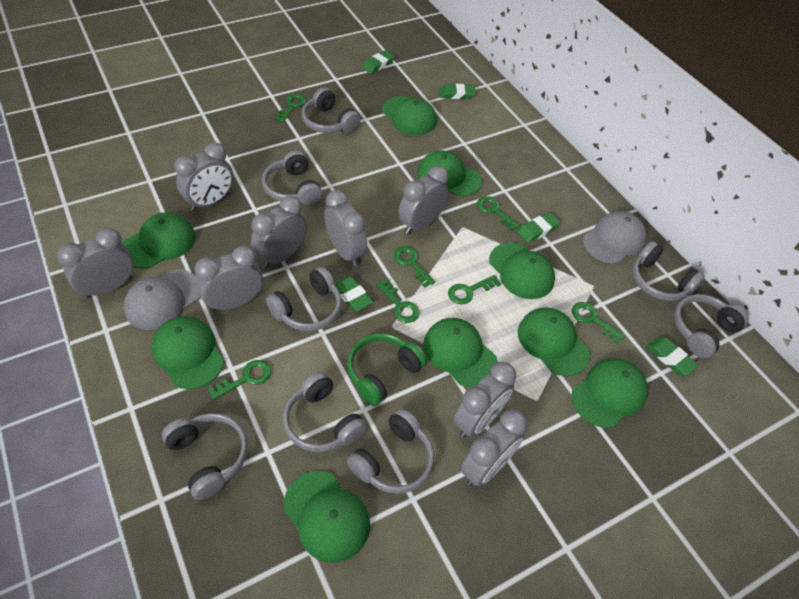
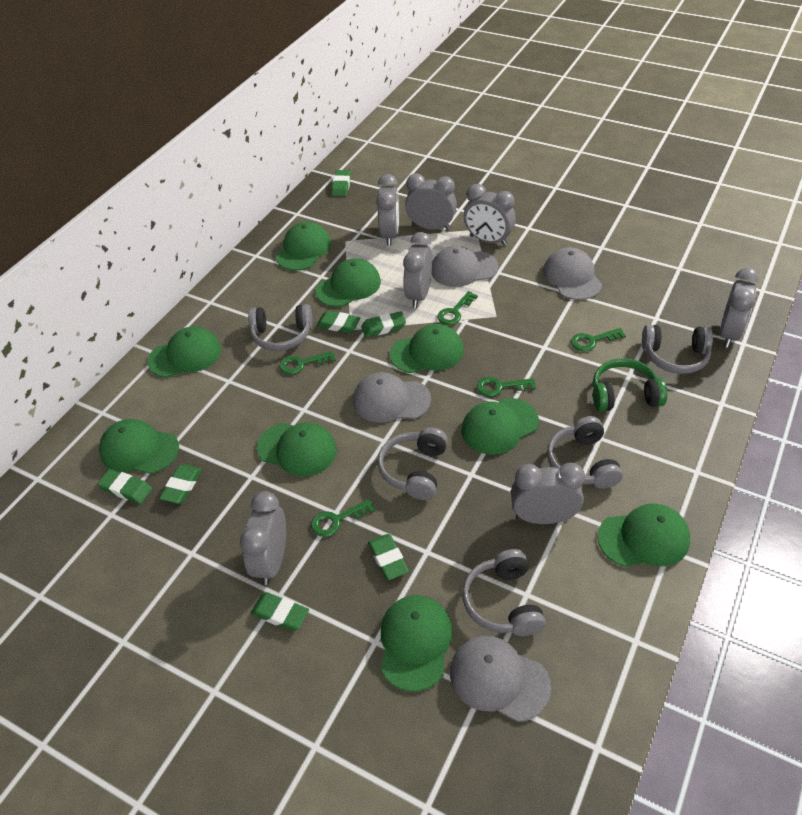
green eraser: 5 -> 7
green key: 7 -> 5
grey cap: 2 -> 4
grey clock: 8 -> 7
grey headphones: 8 -> 5

